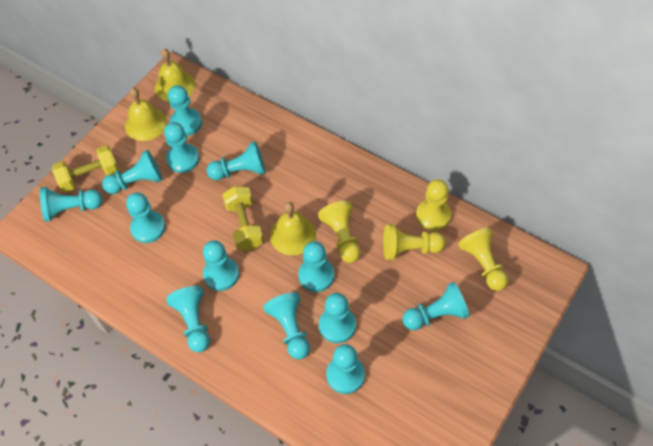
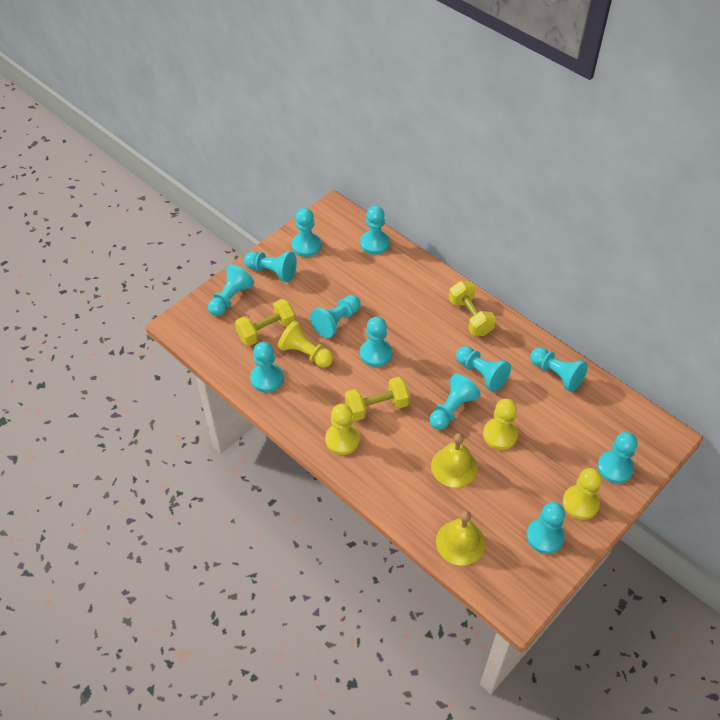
turquoise pawn: 13 -> 12
yellow bell: 3 -> 2
yellow dumbbell: 2 -> 3

